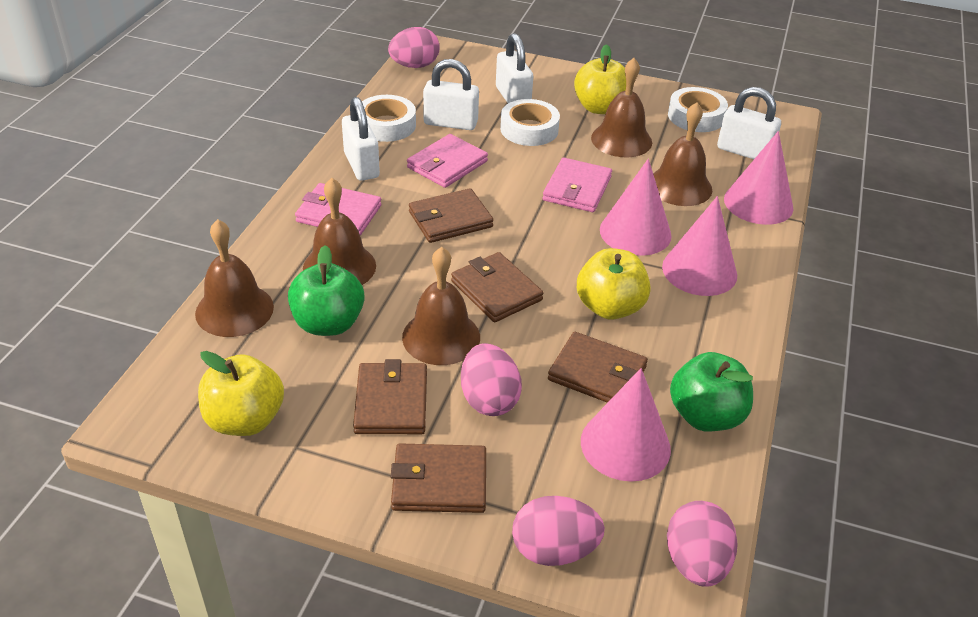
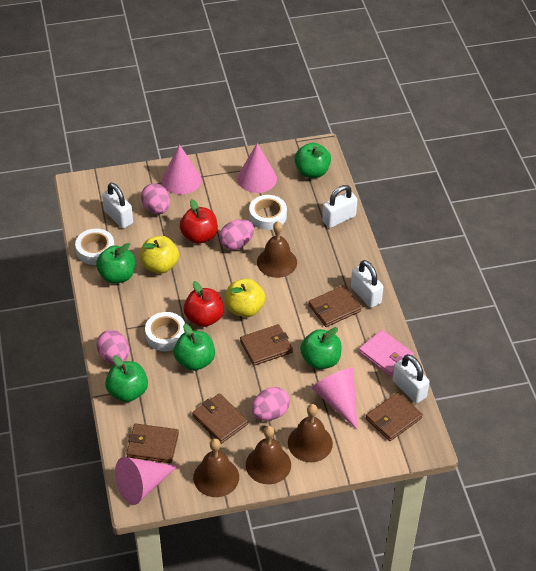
brown bell: 5 -> 4
green apple: 2 -> 5
pink wallet: 3 -> 1
red apple: 0 -> 2
yellow apple: 3 -> 2

